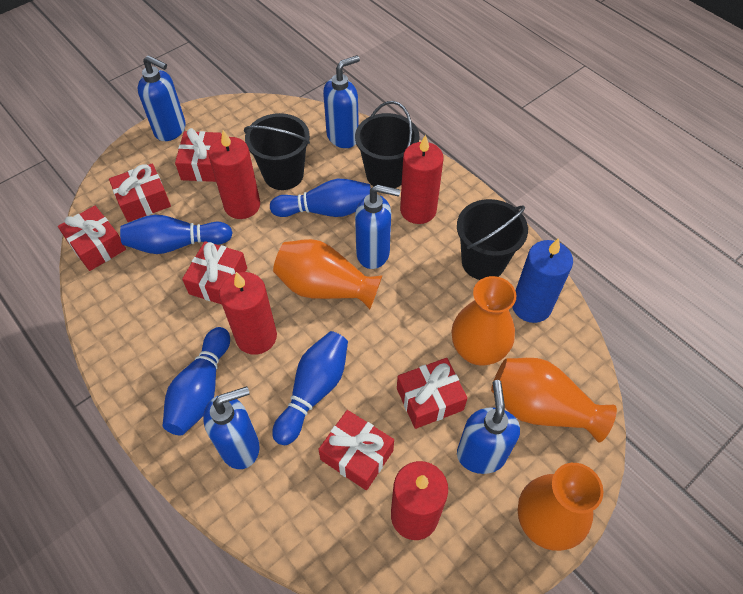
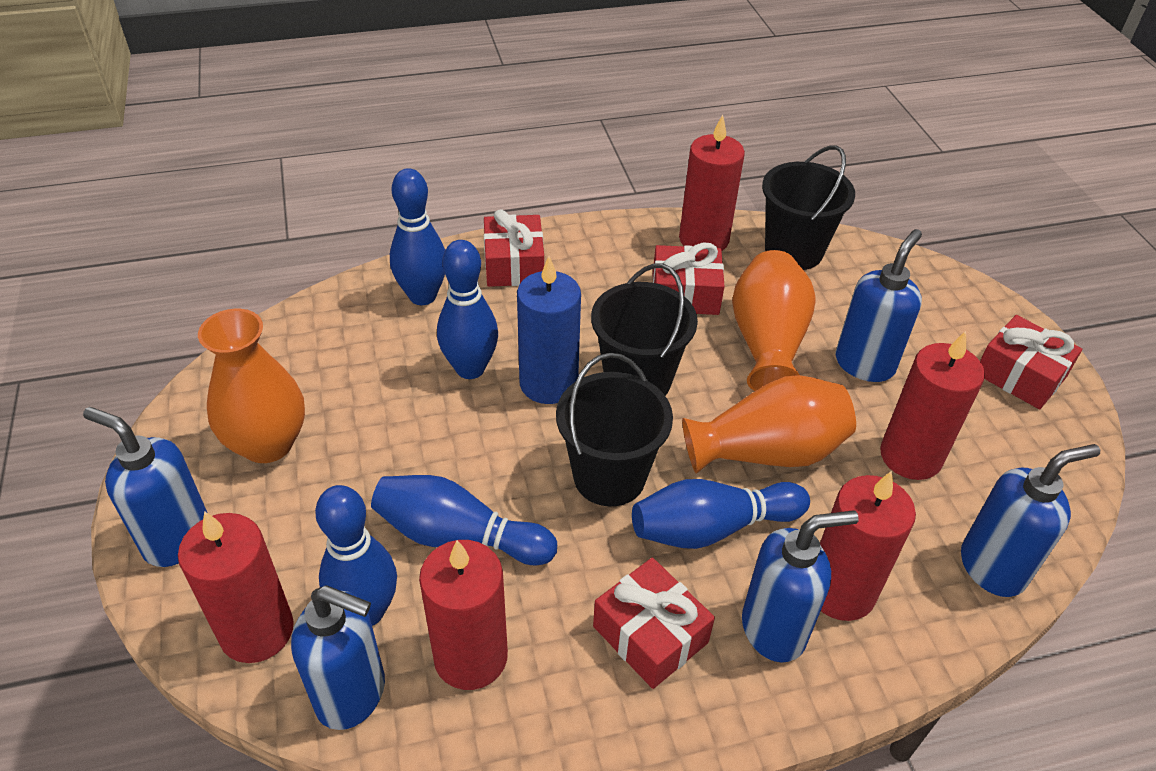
blue bowling pin: 4 -> 5
orange vase: 4 -> 3
red candle: 4 -> 5
red gift: 6 -> 4

